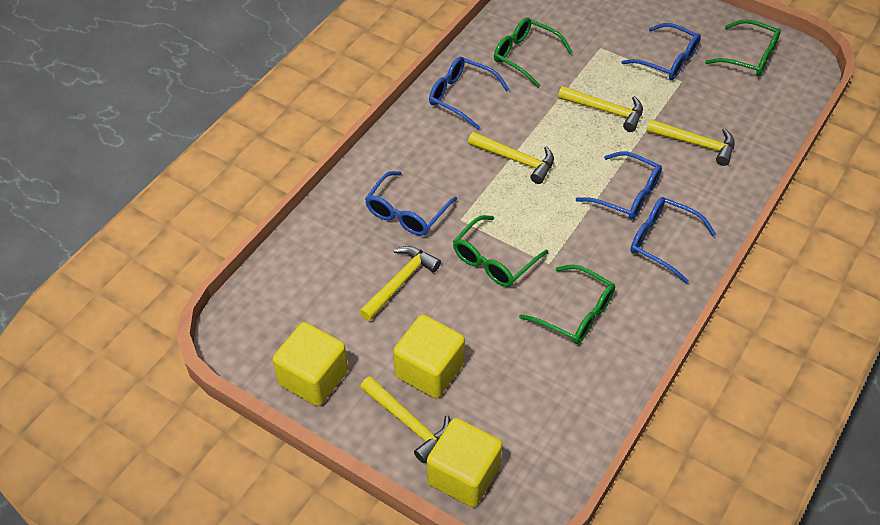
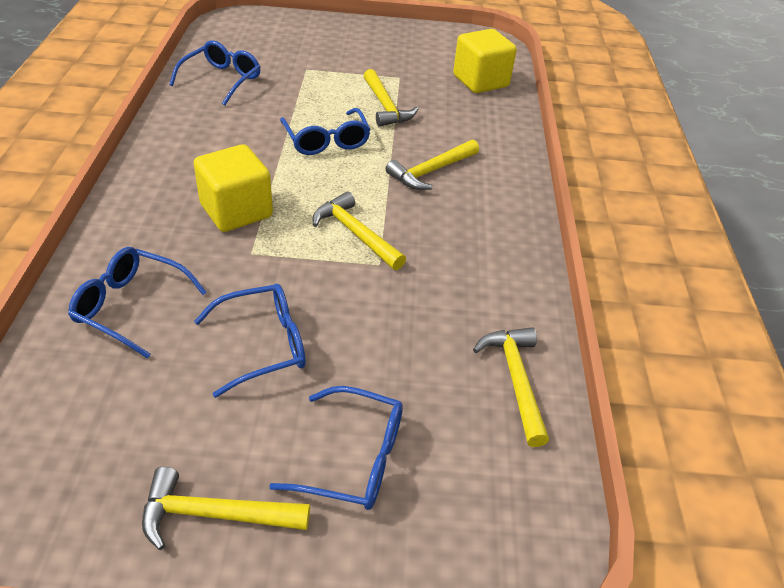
green glasses: 4 -> 0
yellow cube: 3 -> 2

